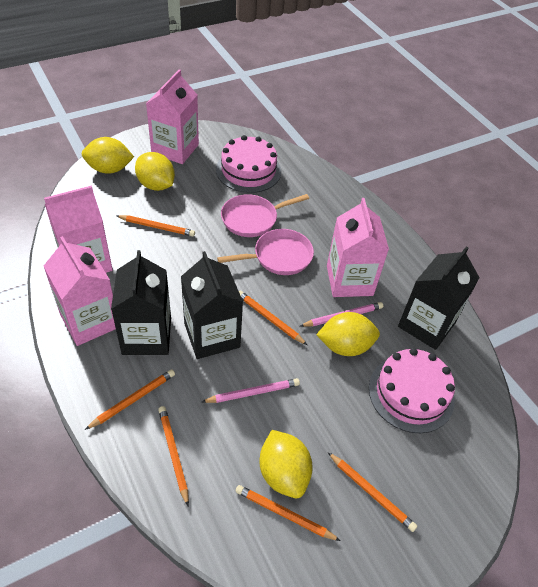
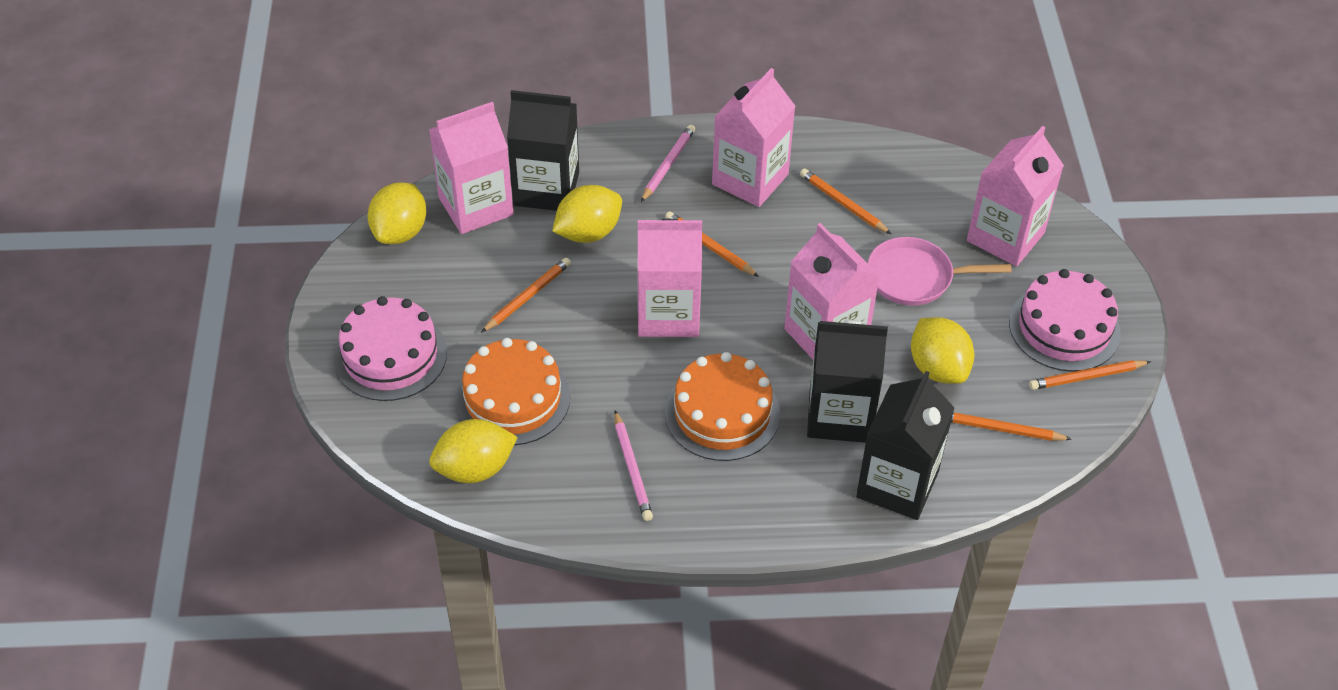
orange cake: 0 -> 2
orange pencil: 6 -> 5
pink carton: 4 -> 5
pink pan: 2 -> 1

